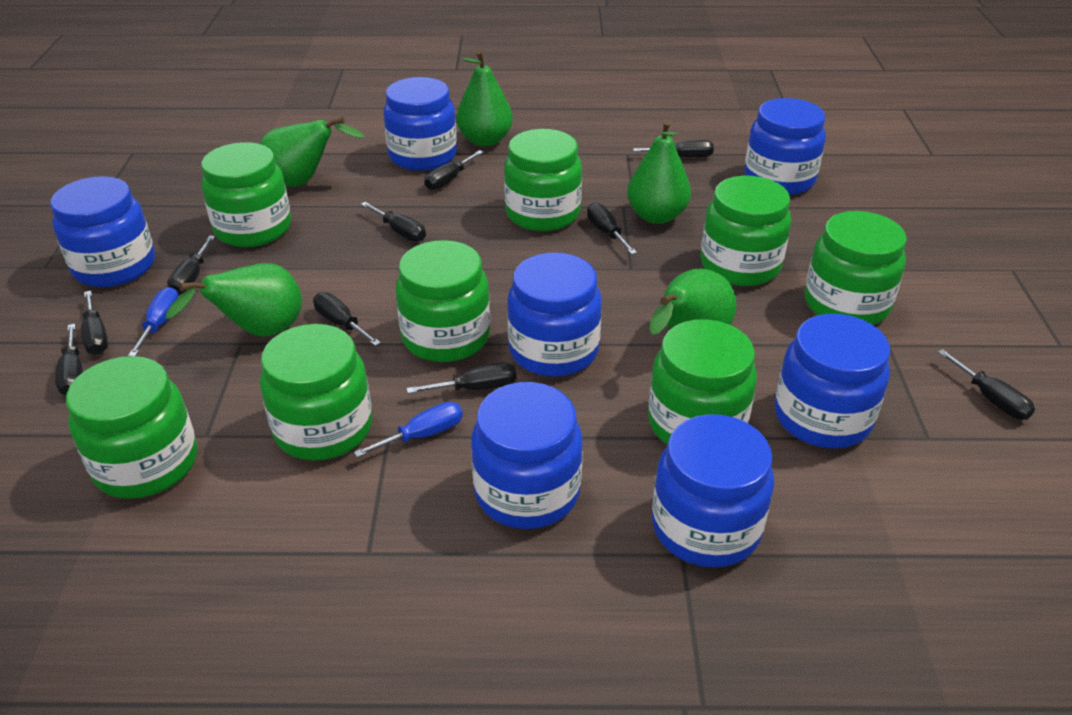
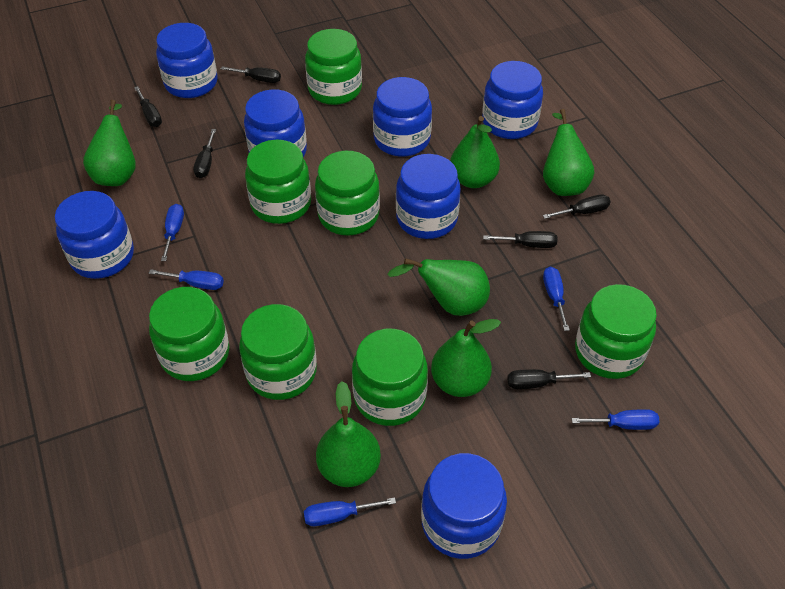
black screwdriver: 10 -> 6
blue screwdriver: 2 -> 5
green jar: 8 -> 7
green pear: 5 -> 6

